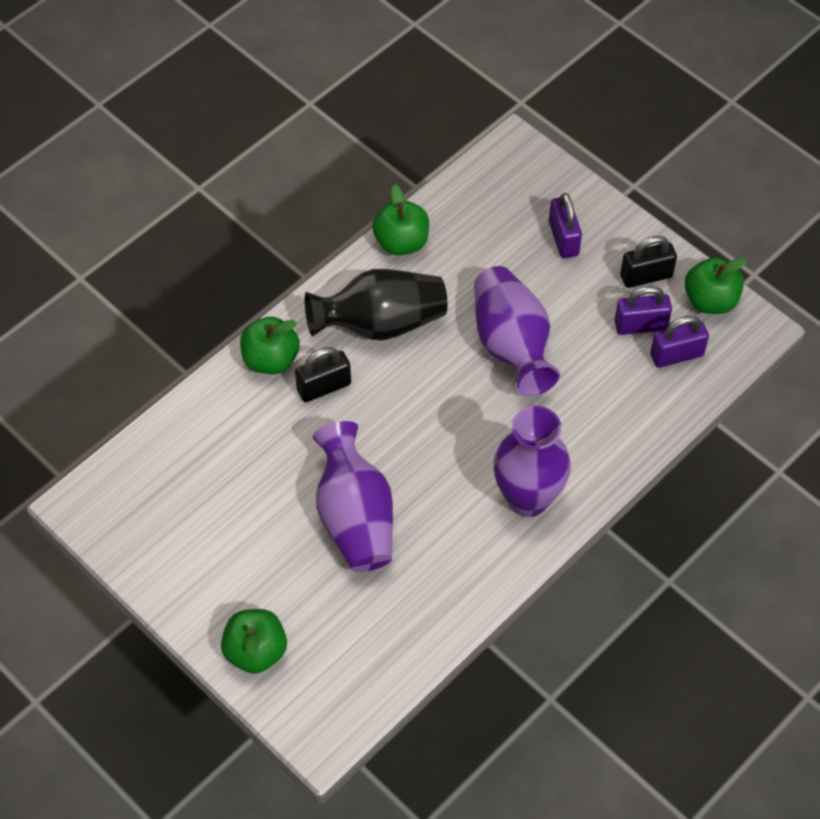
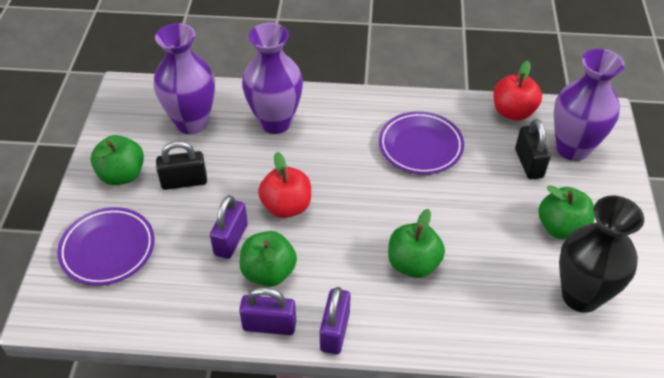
purple plate: 0 -> 2
red apple: 0 -> 2

